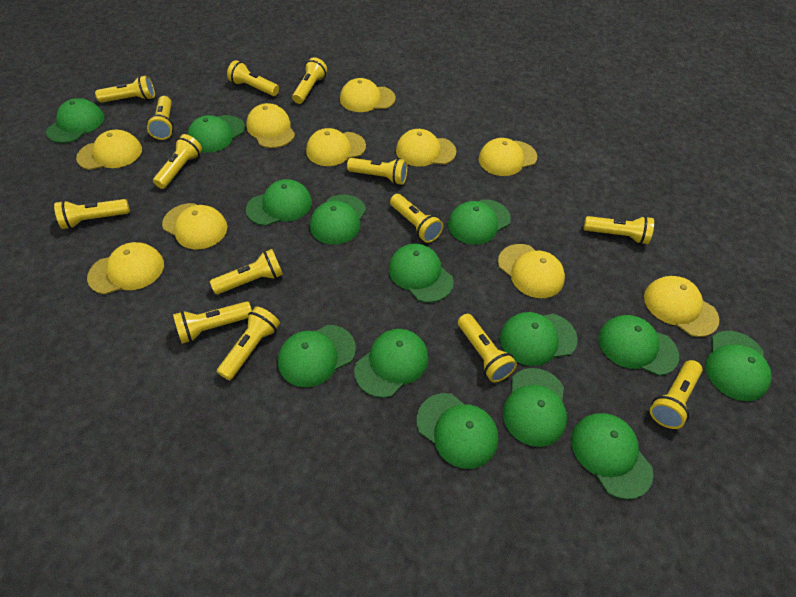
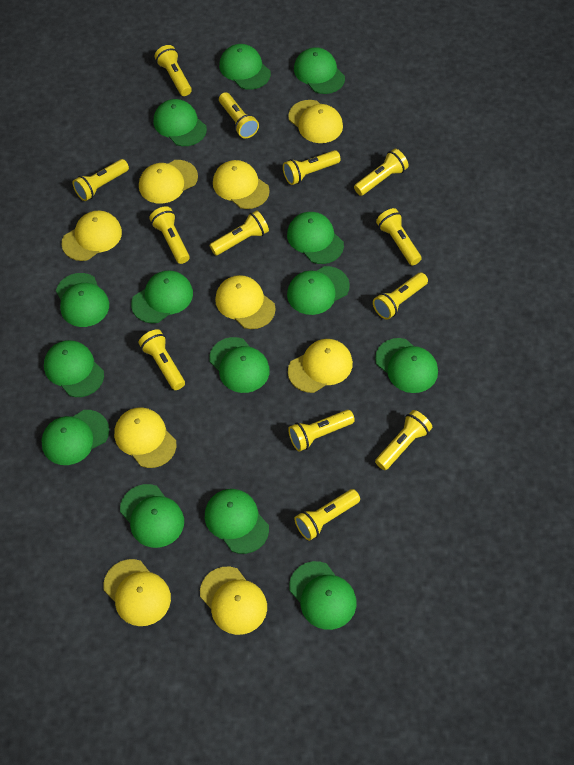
yellow cap: 10 -> 9
yellow flashlight: 14 -> 13

